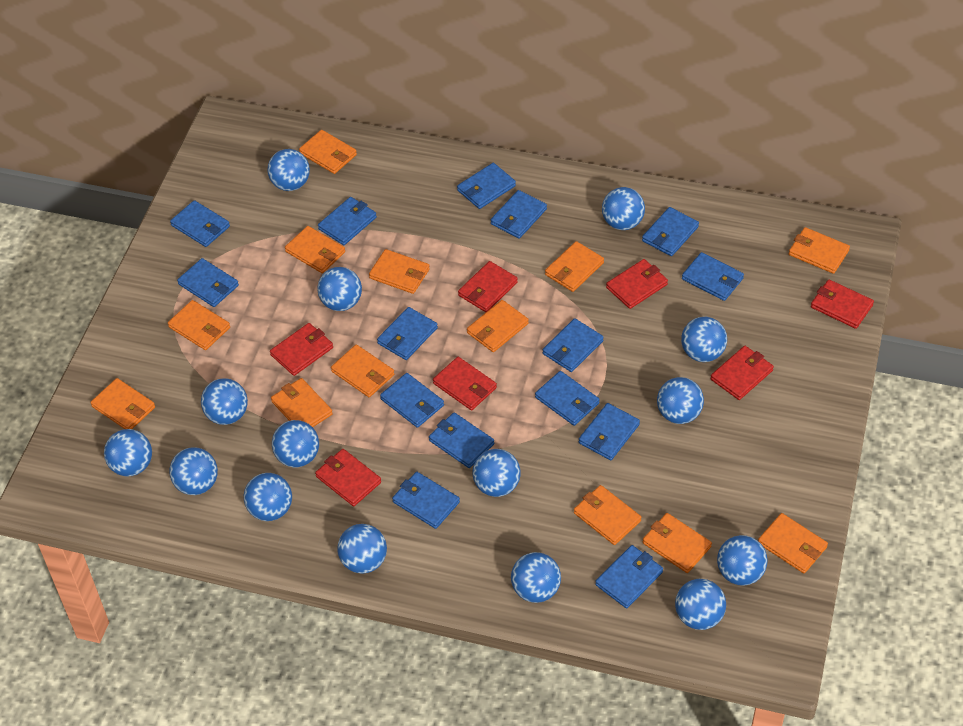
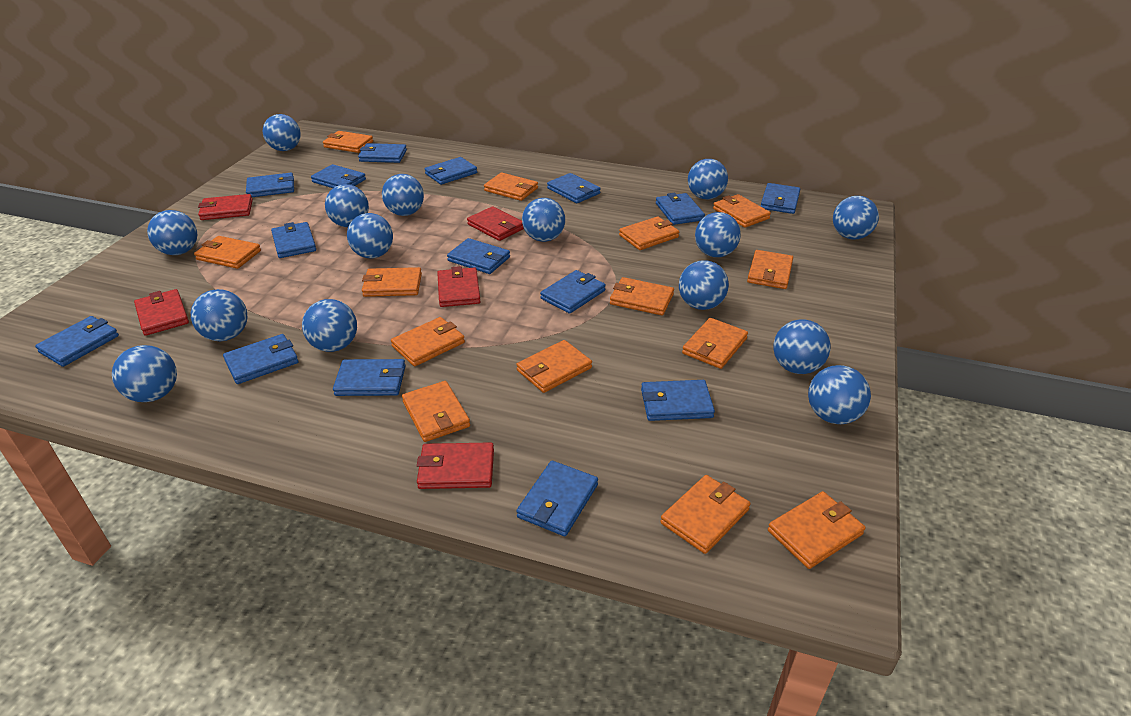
orange wallet: 13 -> 14
red wallet: 7 -> 5

